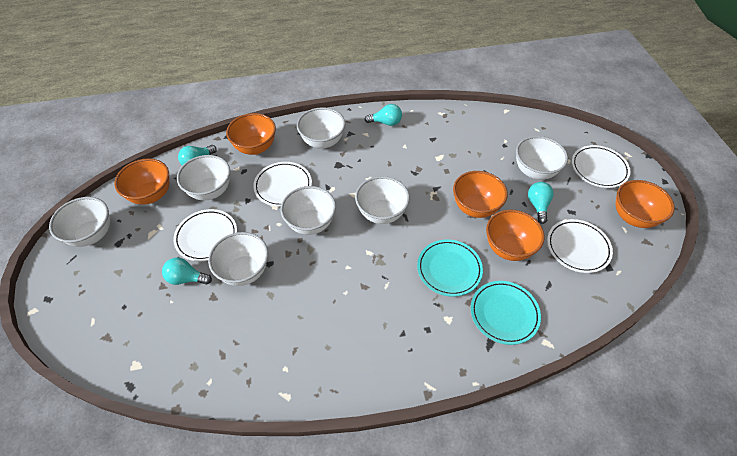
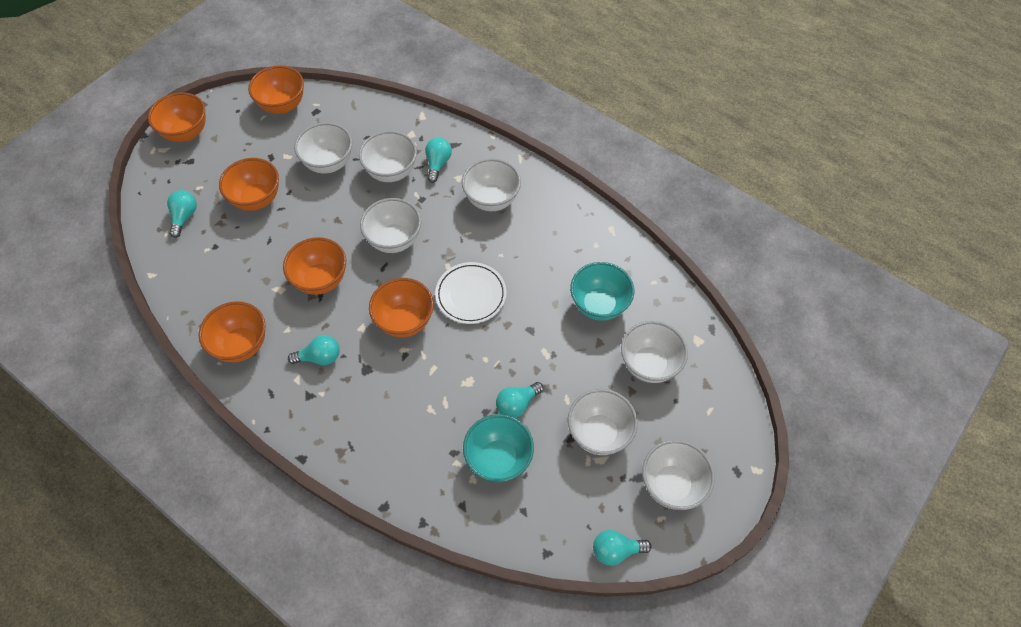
orange bowl: 5 -> 6
turquoise bowl: 0 -> 2
turquoise light bulb: 4 -> 5
turquoise plate: 2 -> 0
white plate: 4 -> 1

